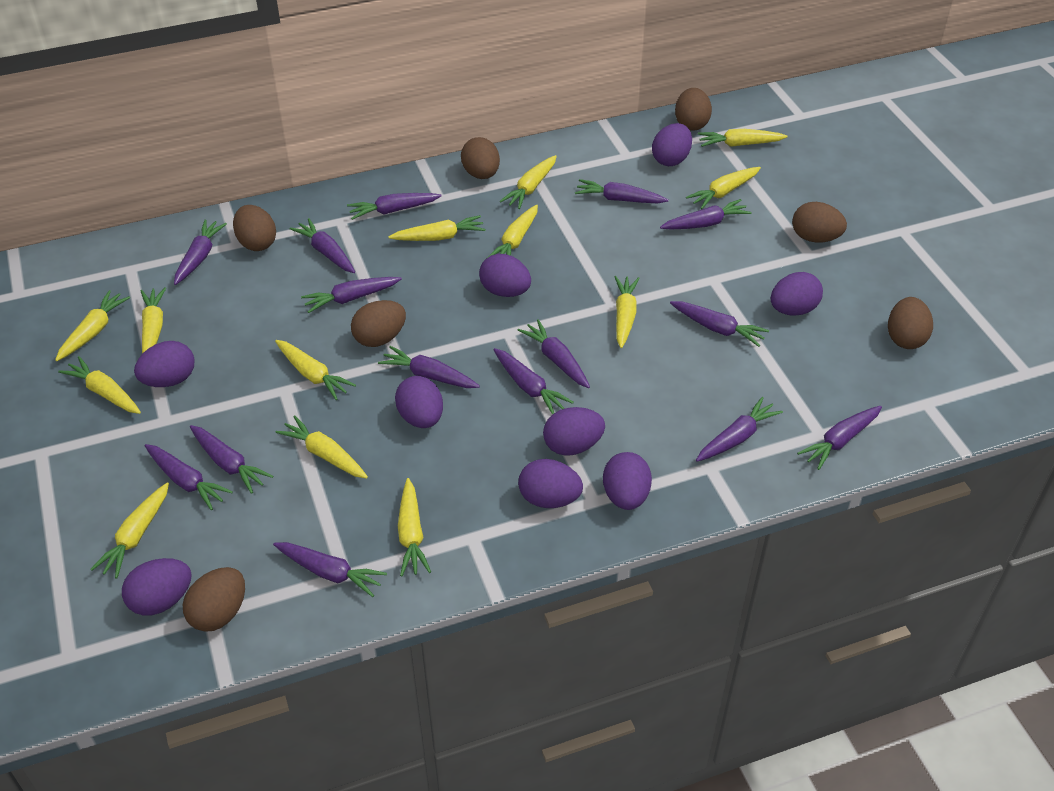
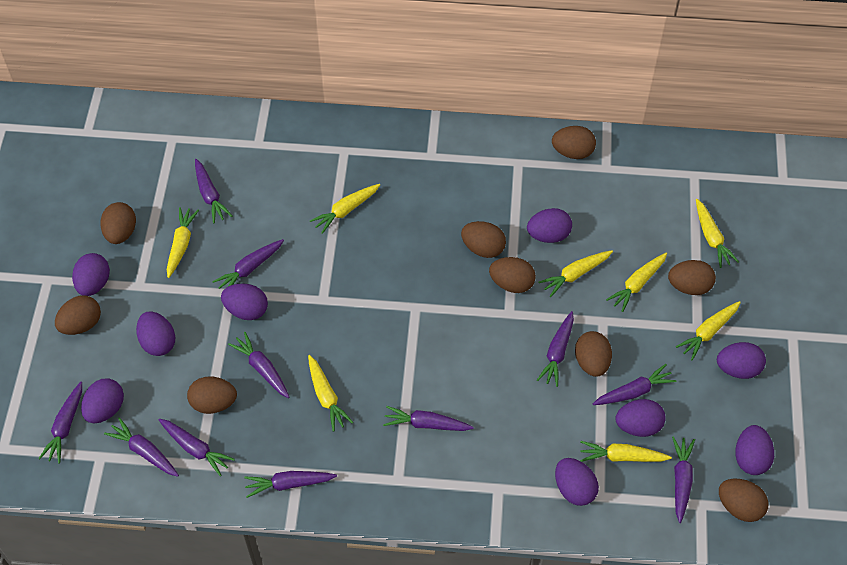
brown egg: 7 -> 9
purple carrot: 15 -> 11
yellow carrot: 13 -> 8

